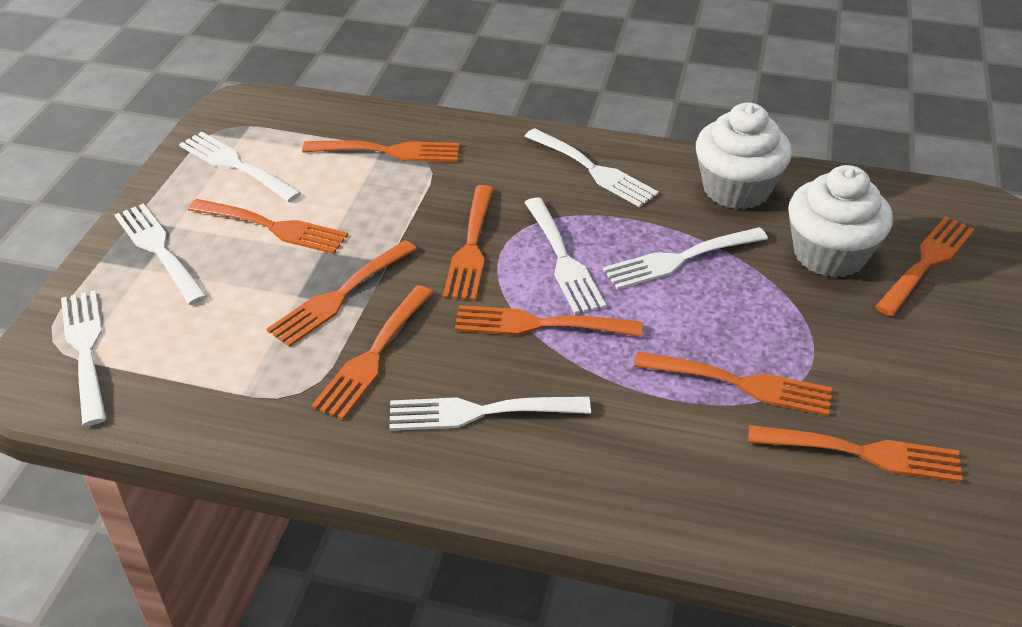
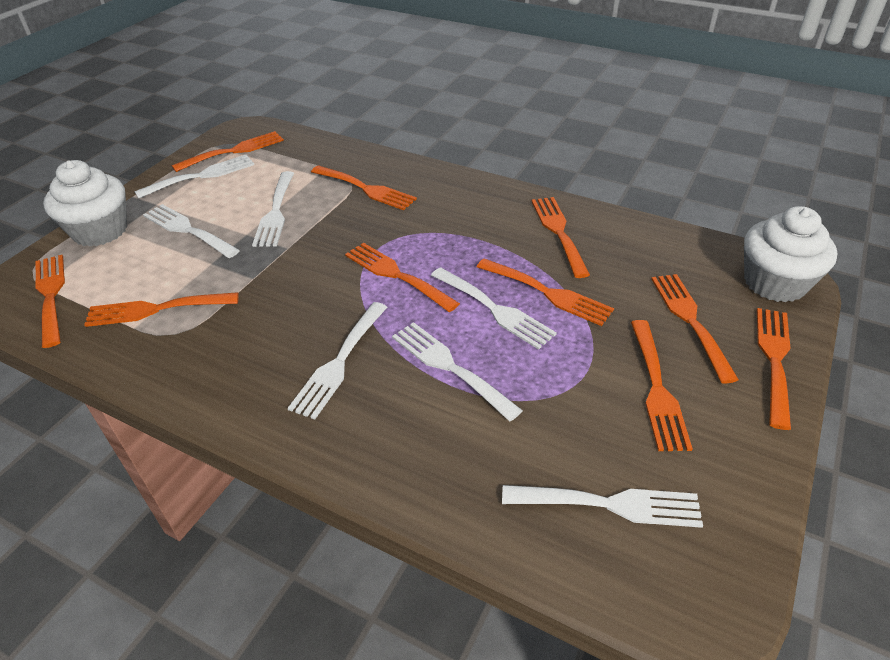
orange fork: 9 -> 10

